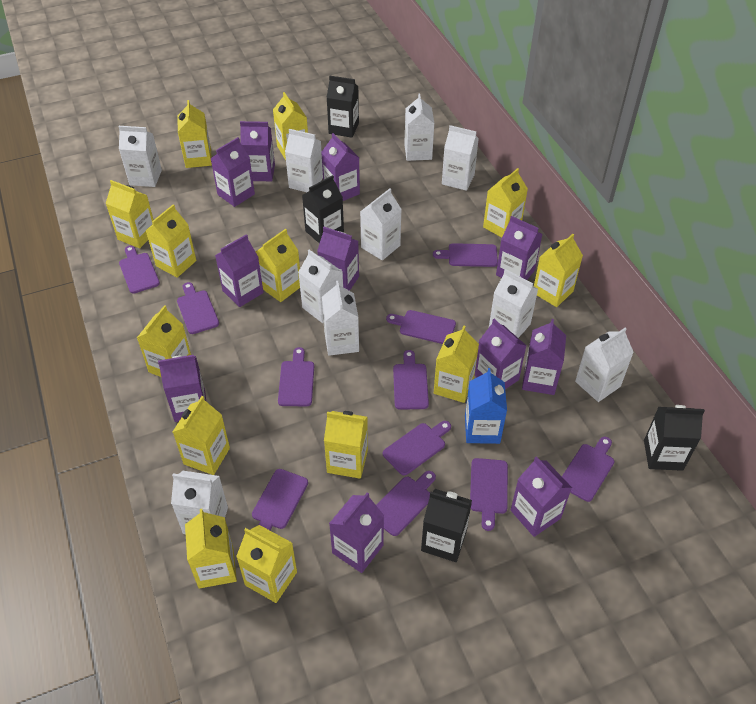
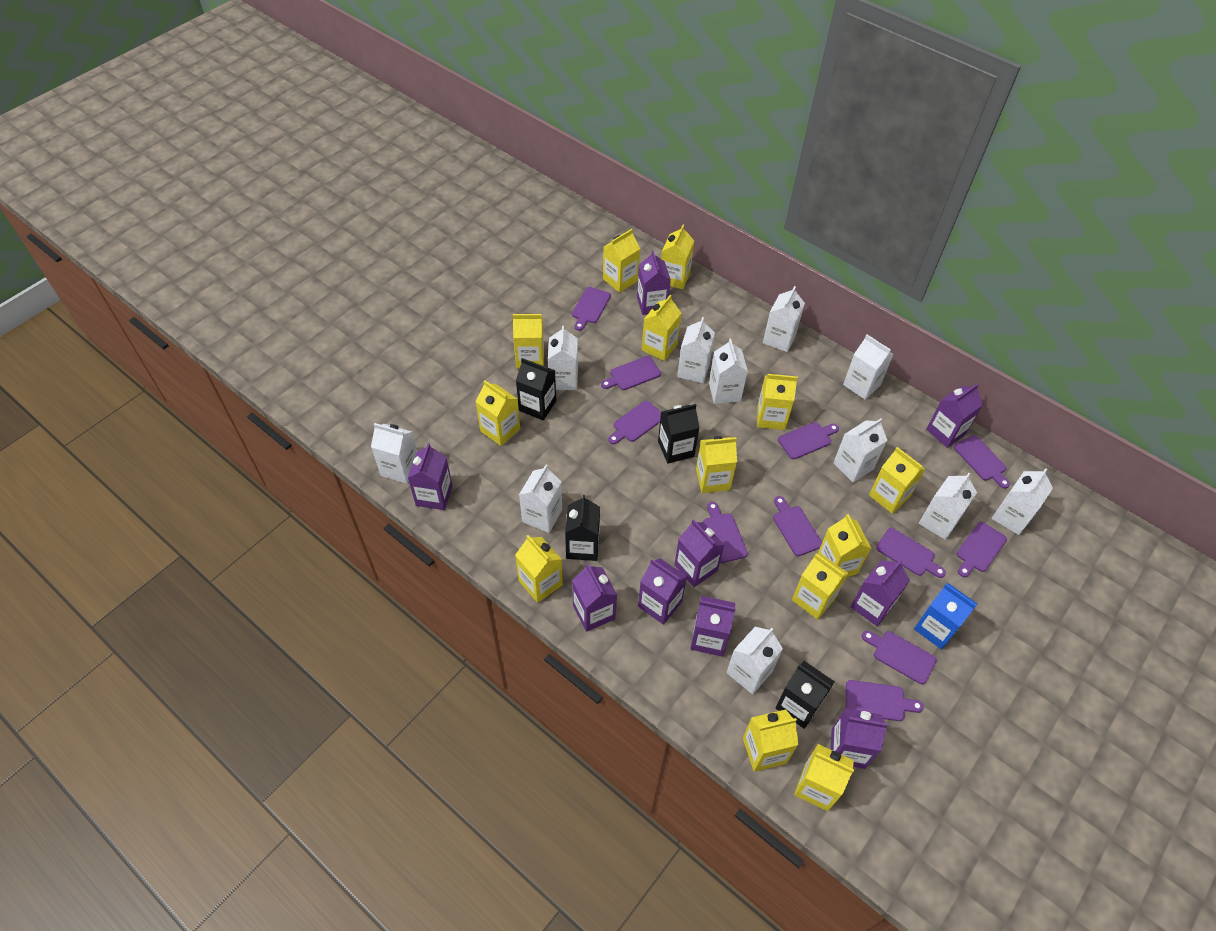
purple carton: 11 -> 9
white carton: 10 -> 11

